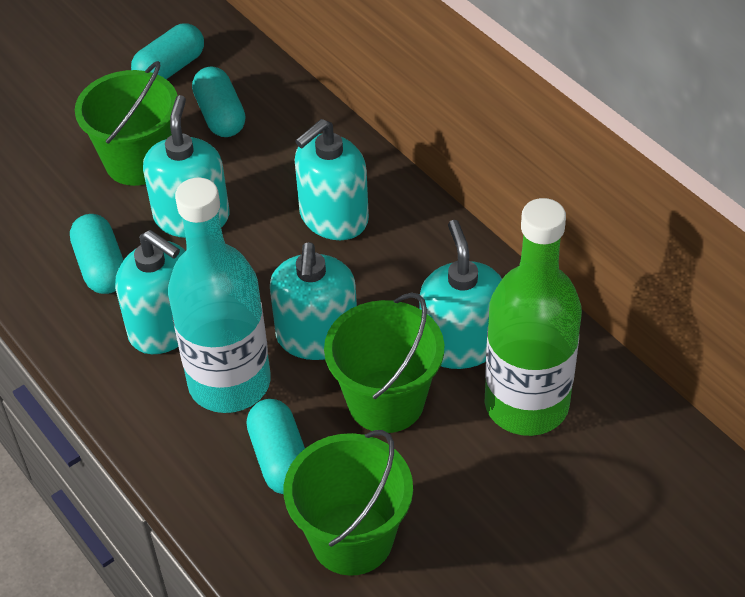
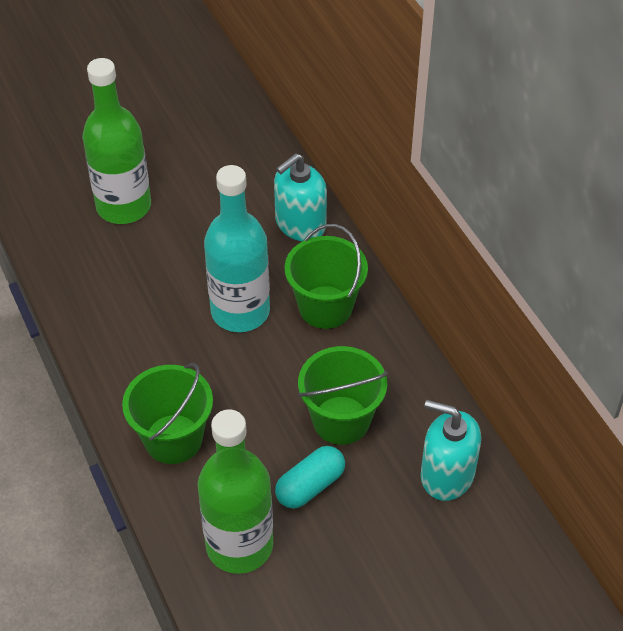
green bottle: 1 -> 2
turquoise capsule: 4 -> 1
turquoise soap dispenser: 5 -> 2

